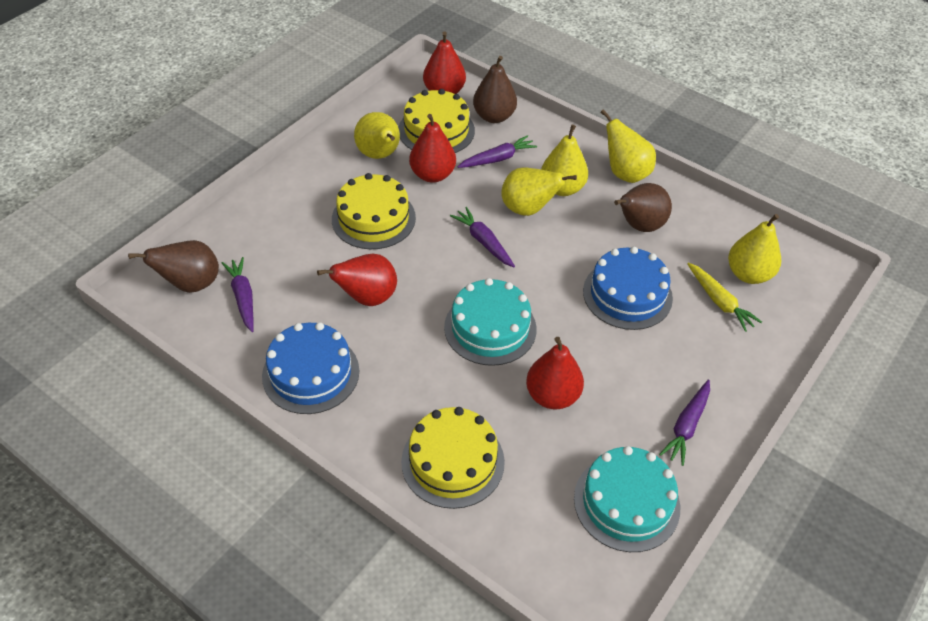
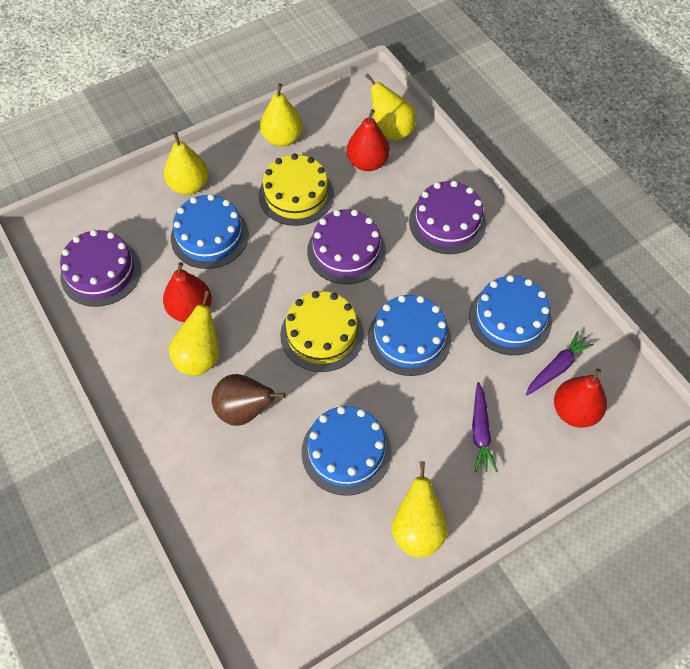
blue cake: 2 -> 4
brown pear: 3 -> 1
purple cake: 0 -> 3
purple carrot: 4 -> 2
red pear: 4 -> 3
turquoise cake: 2 -> 0
yellow cake: 3 -> 2
yellow carrot: 1 -> 0

